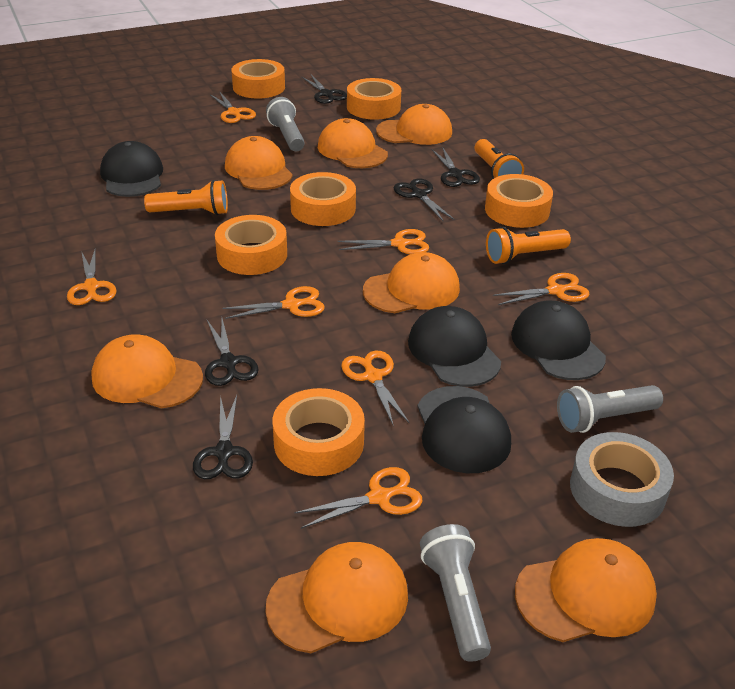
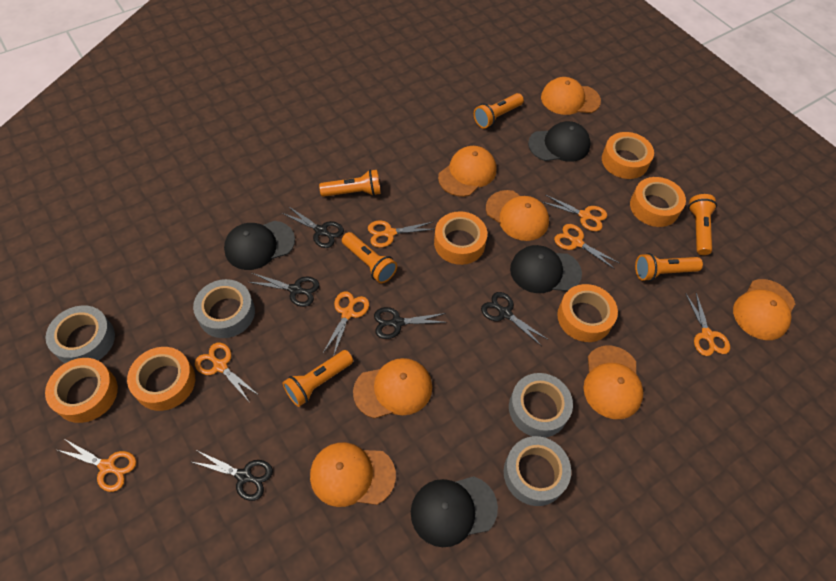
grey flashlight: 3 -> 0
grey tape: 1 -> 4
orange flashlight: 3 -> 6

